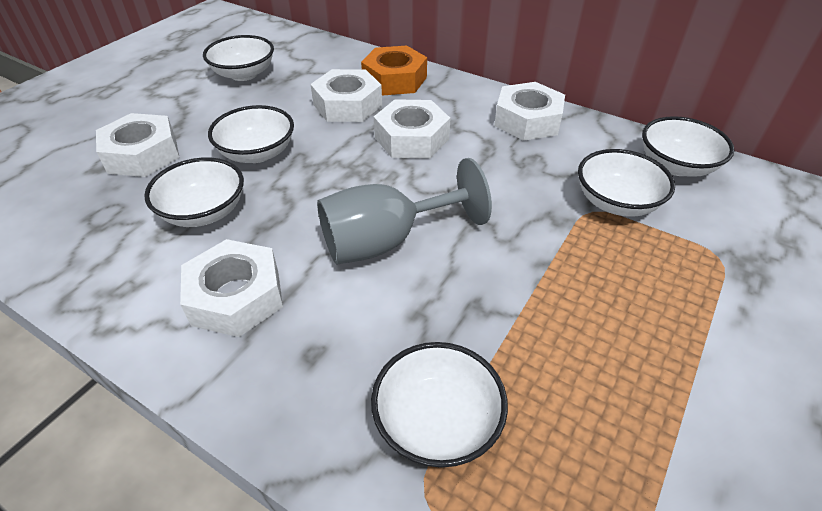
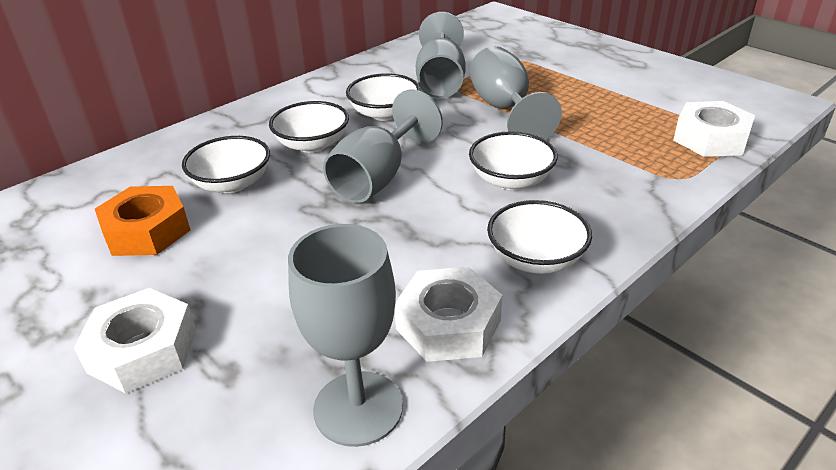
grey goblet: 1 -> 4
white bowl: 6 -> 5
white nut: 5 -> 3

